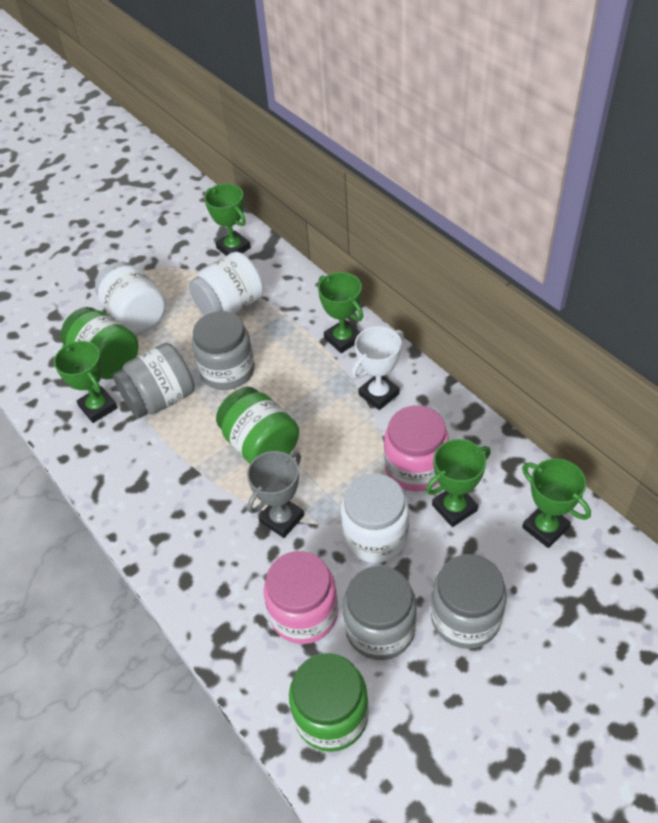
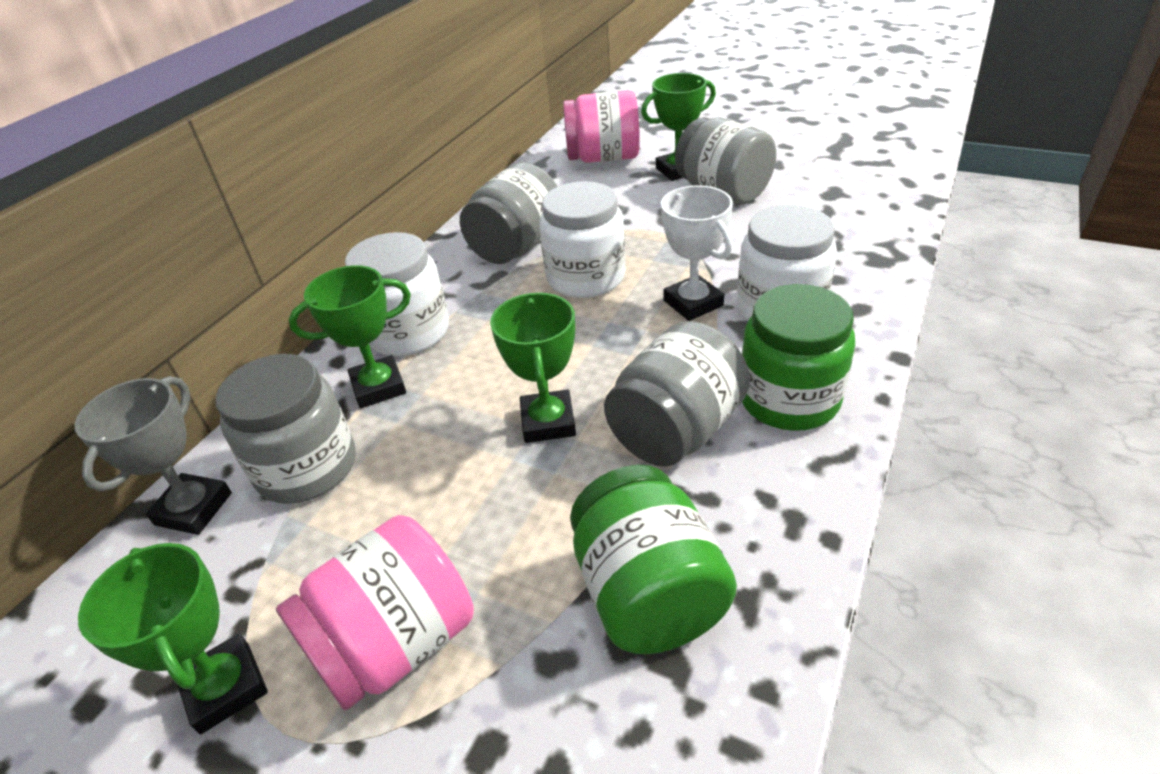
green jar: 3 -> 2
green trophy: 5 -> 4

